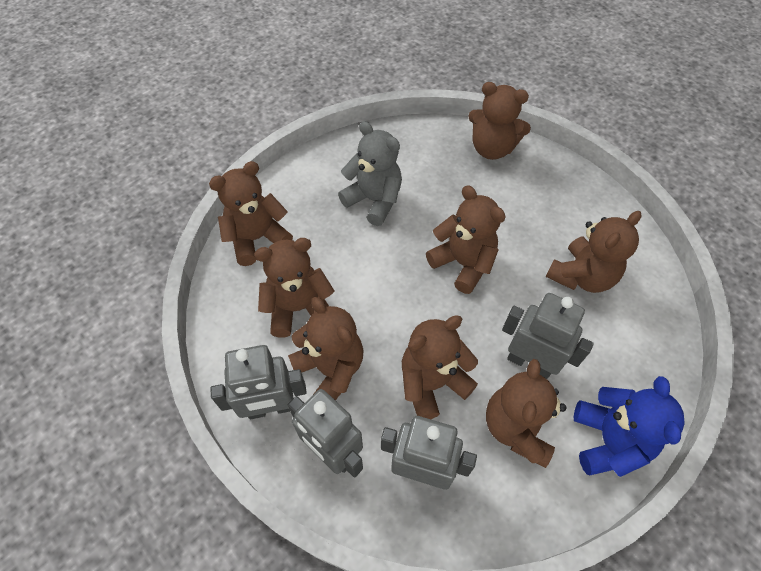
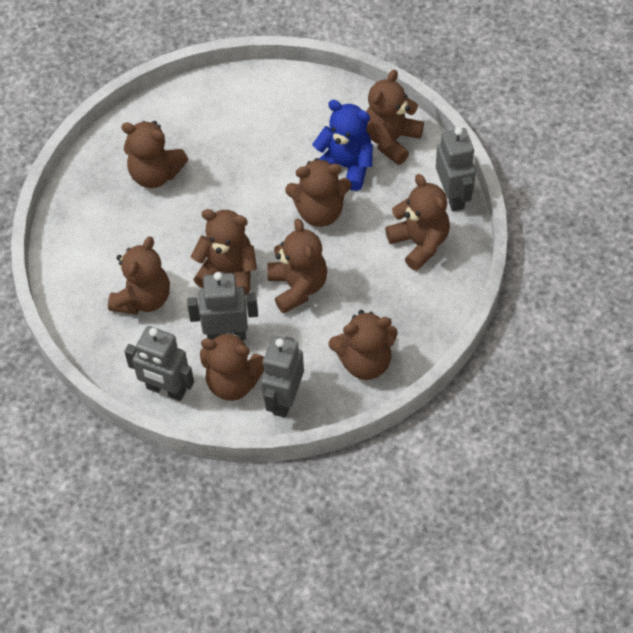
brown teddy bear: 8 -> 9
grey teddy bear: 1 -> 0

